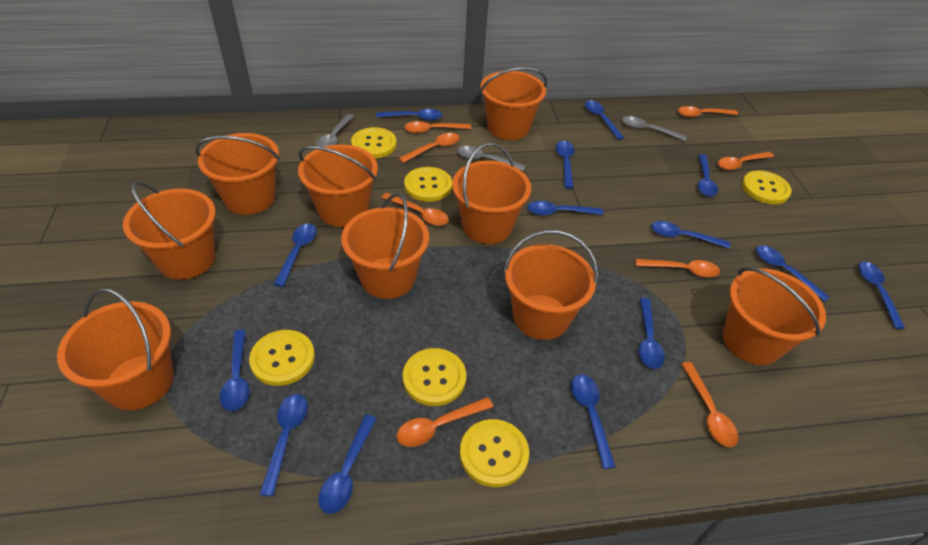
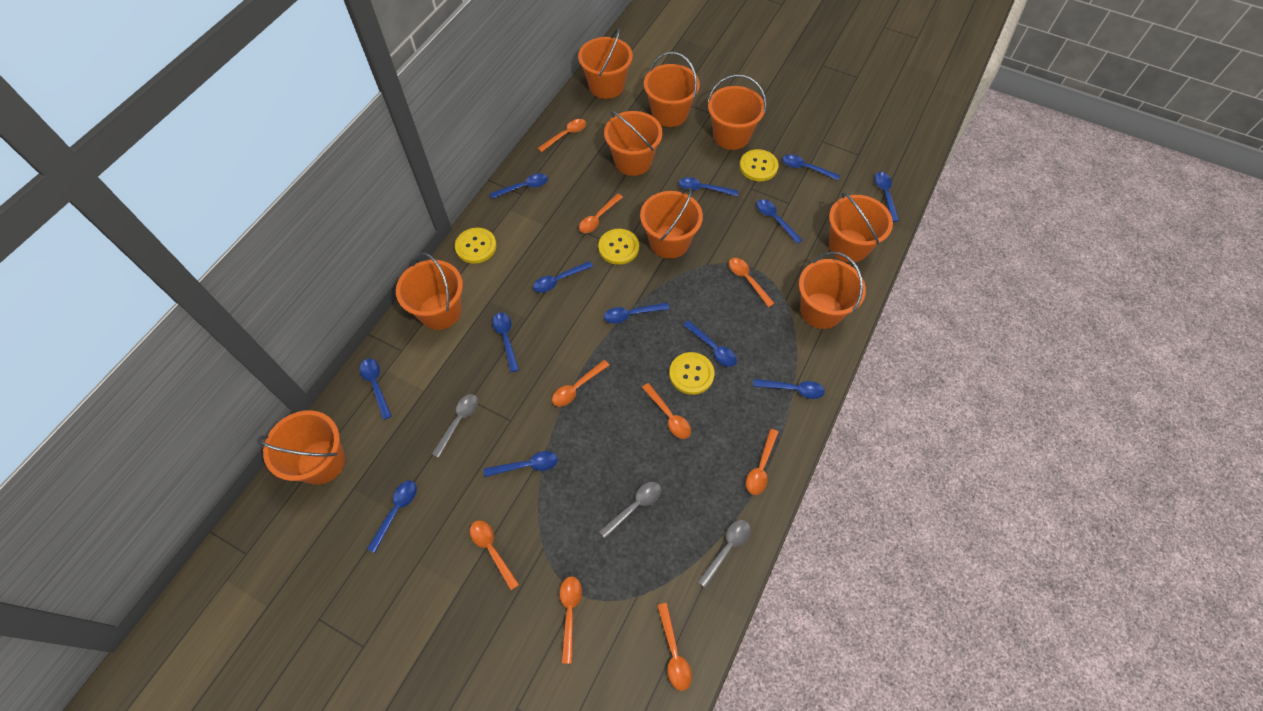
blue spoon: 14 -> 13
orange spoon: 8 -> 9
yellow button: 6 -> 4

